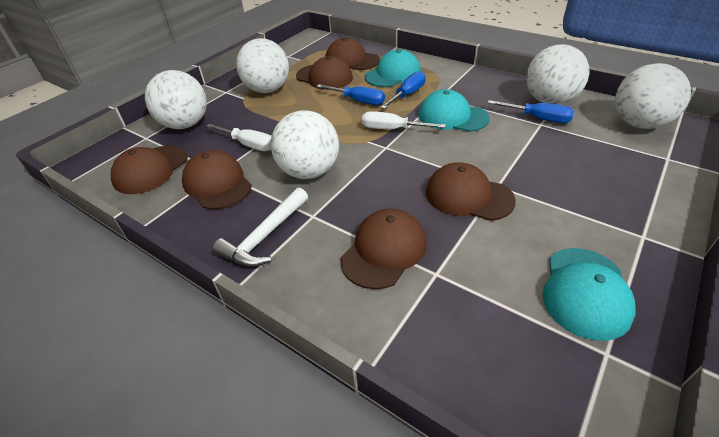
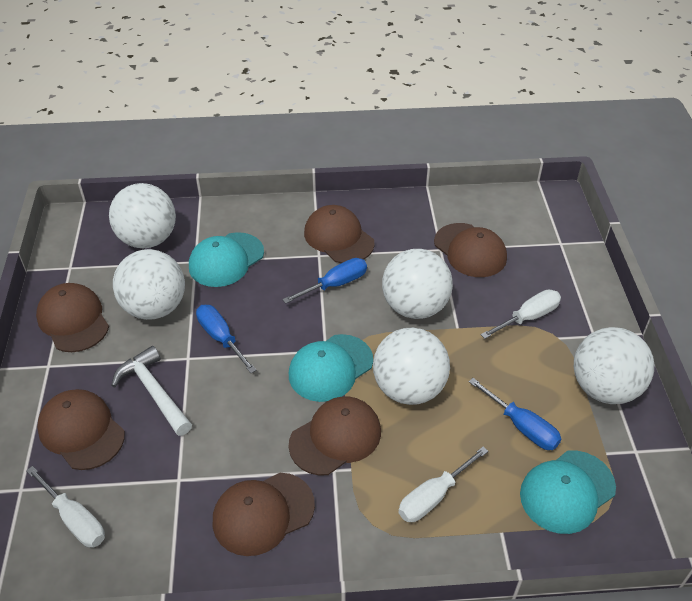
white screwdriver: 2 -> 3

